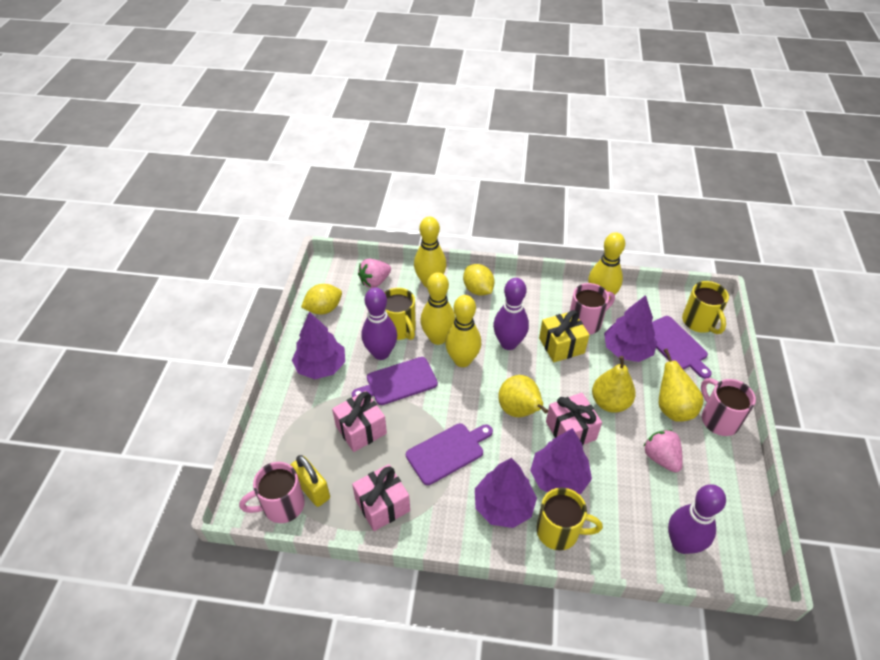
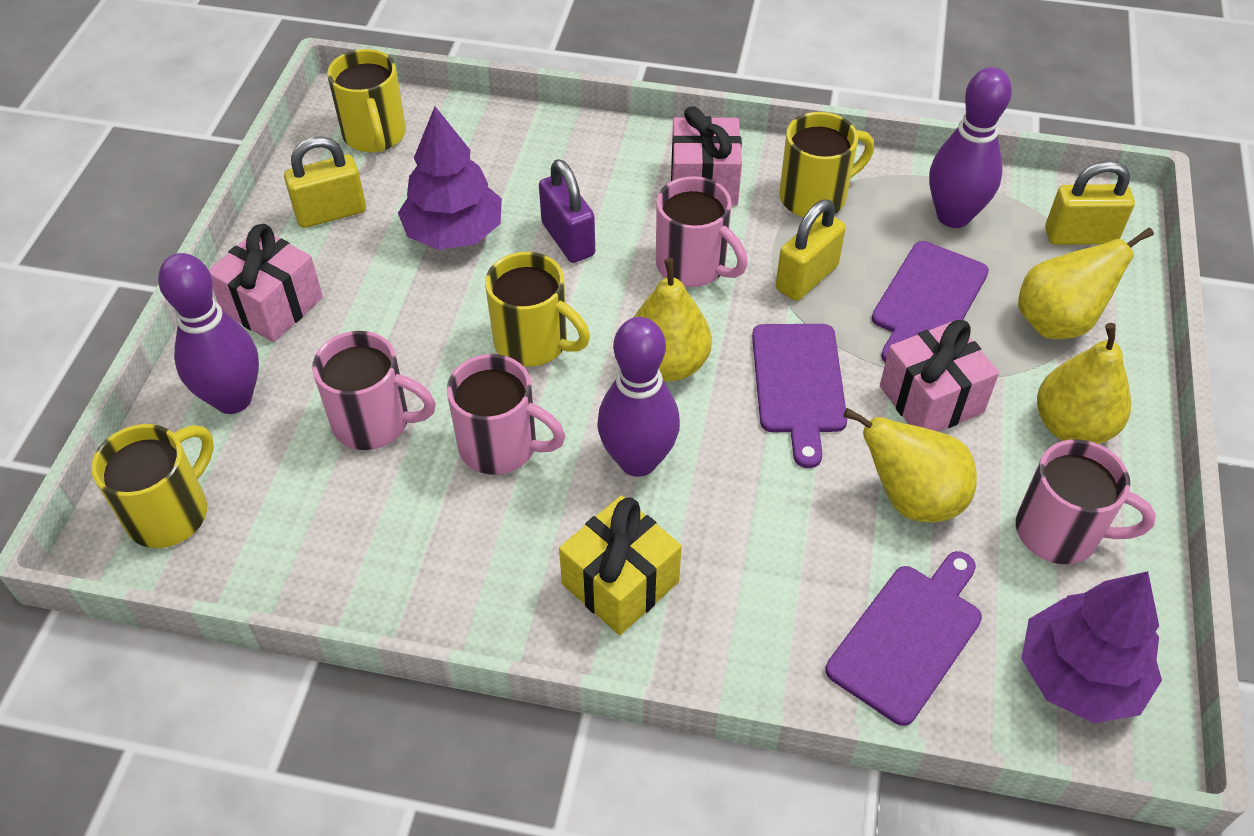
pink mug: 3 -> 4
pink strawberry: 2 -> 0
purple padlock: 0 -> 1
purple tree: 4 -> 2
yellow bowling pin: 4 -> 0
yellow lemon: 2 -> 0
yellow mug: 3 -> 4
yellow padlock: 1 -> 3
yellow pear: 3 -> 4

